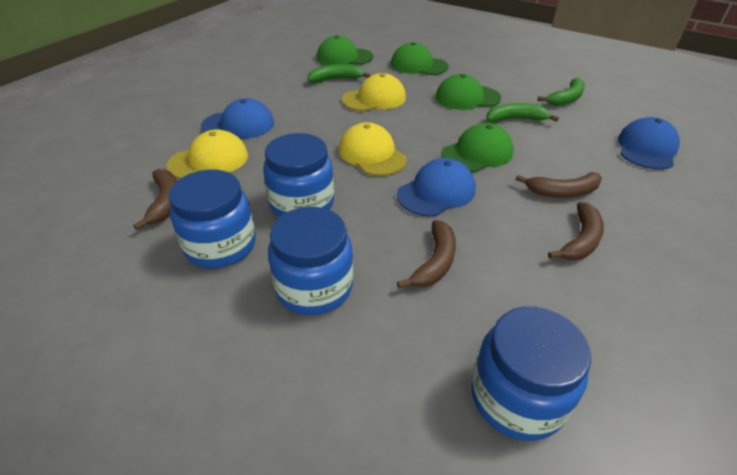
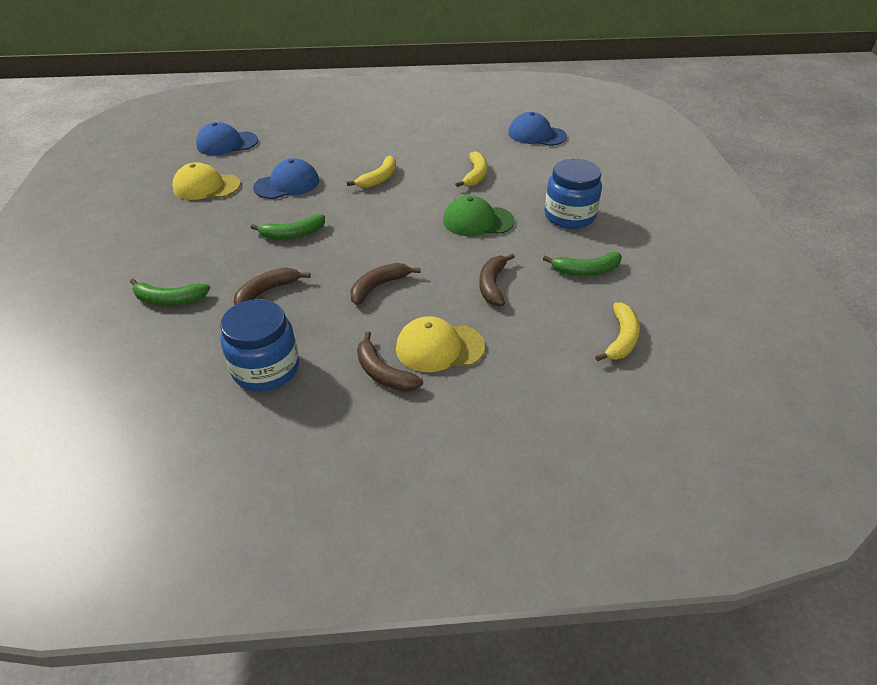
blue jar: 4 -> 2
green cap: 4 -> 1
yellow banana: 0 -> 3
yellow cap: 3 -> 2

